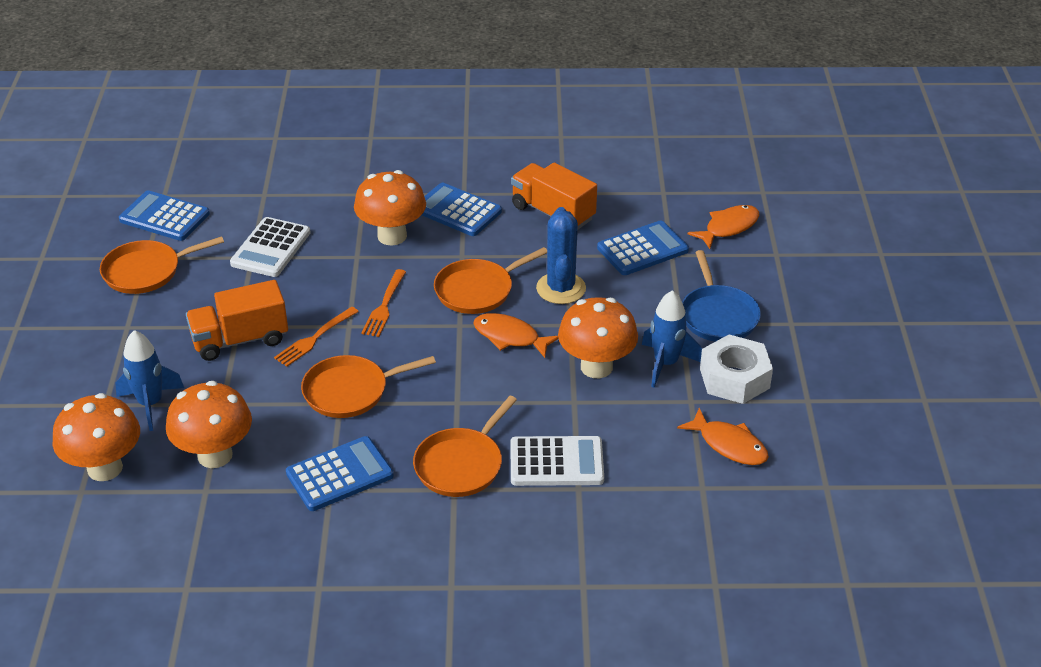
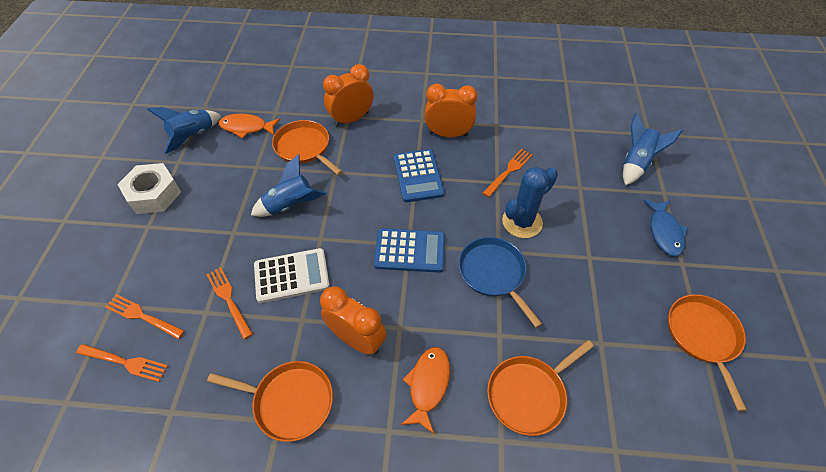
blue calculator: 4 -> 2
blue fish: 0 -> 1
blue rocket: 2 -> 3
orange clock: 0 -> 3
orange fish: 3 -> 2
orange fork: 2 -> 4
orange mushroom: 4 -> 0
orange truck: 2 -> 0
white calculator: 2 -> 1

